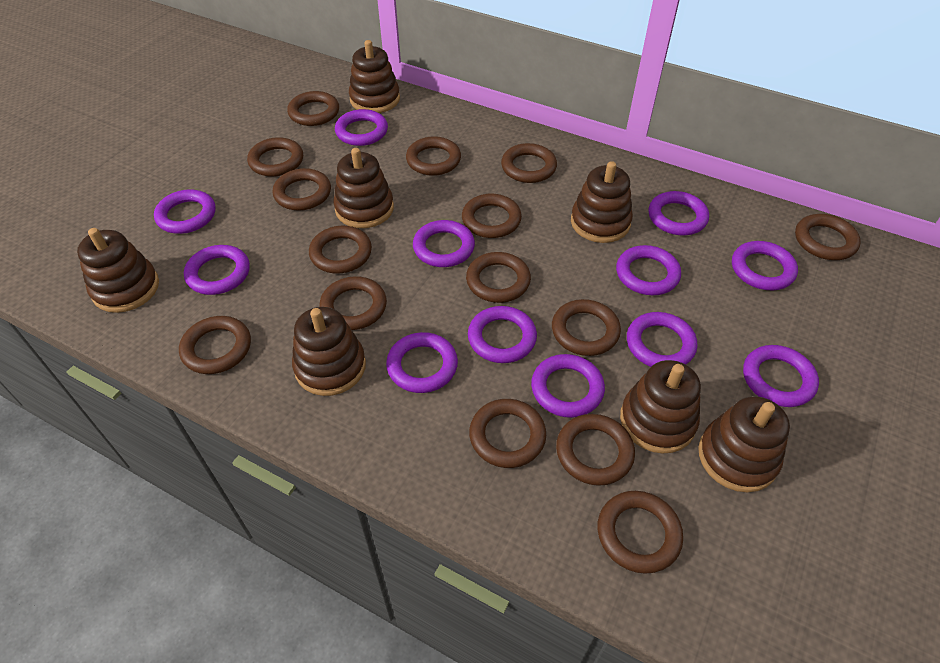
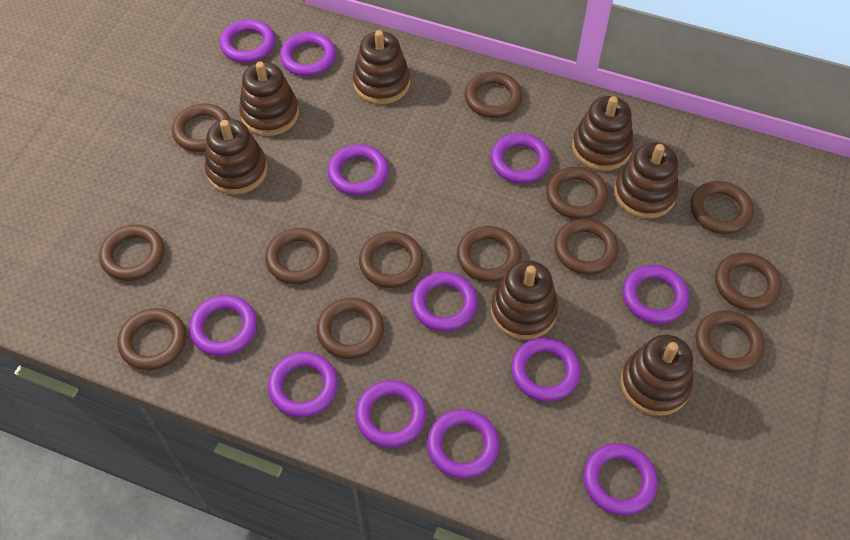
brown ring: 15 -> 13

